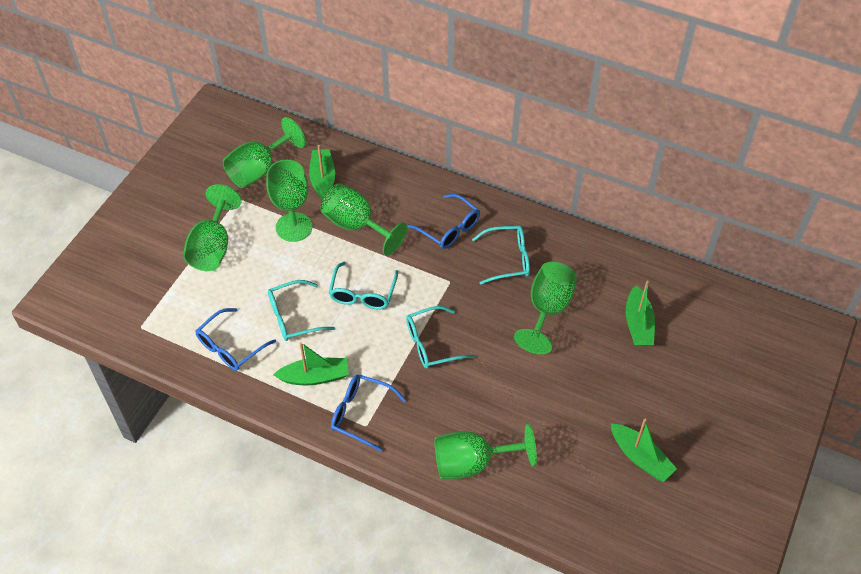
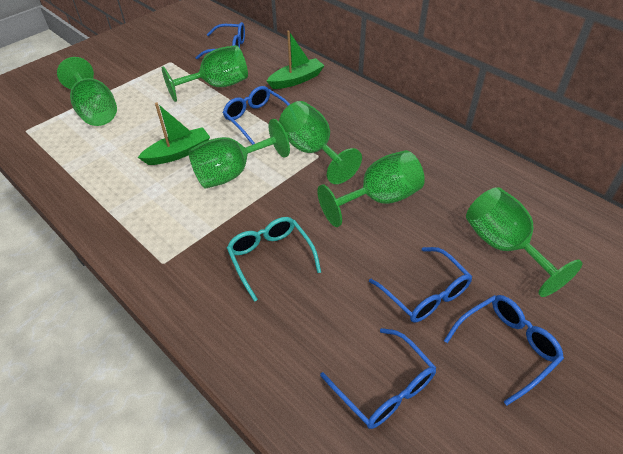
blue glasses: 3 -> 5
green boat: 4 -> 2
turquoise glasses: 4 -> 1

